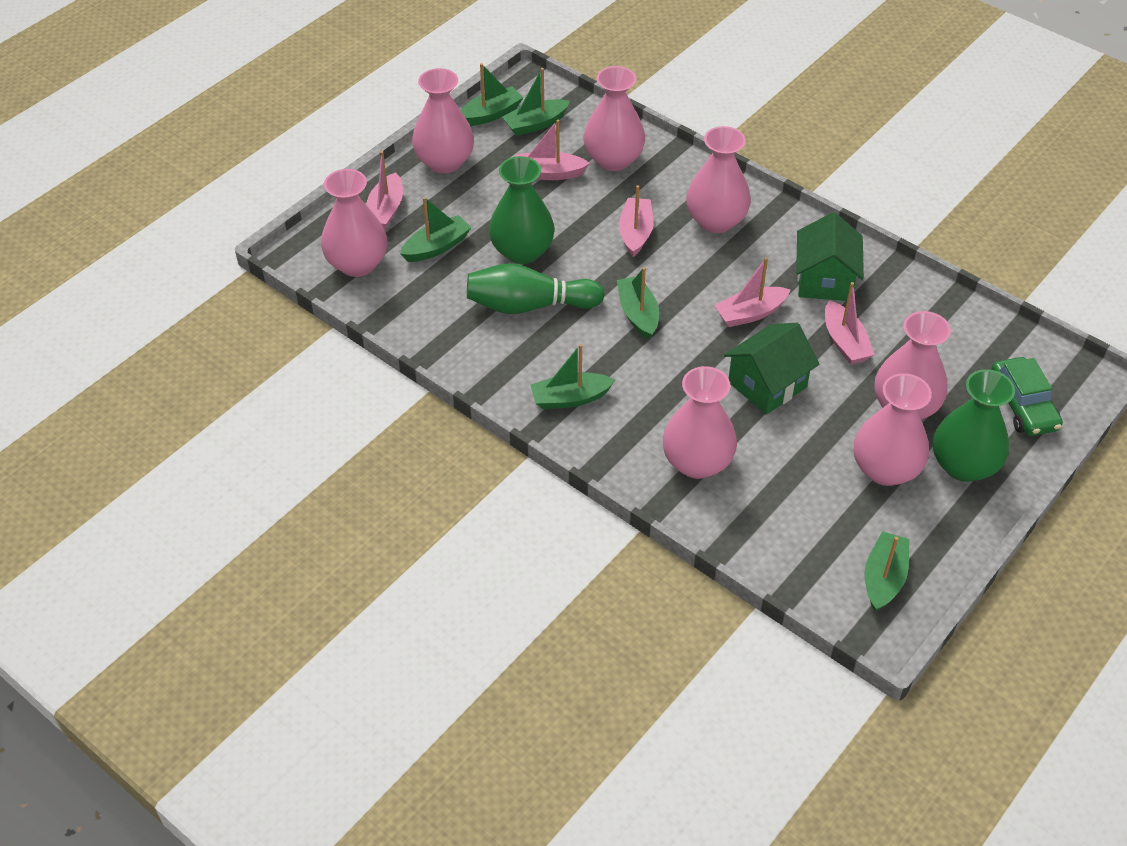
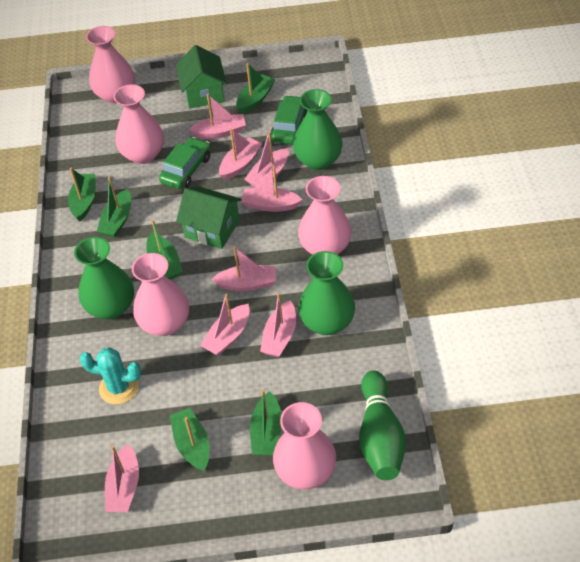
green car: 1 -> 2
green vase: 2 -> 3
pink boat: 5 -> 8
pink vase: 7 -> 5
turquoise cactus: 0 -> 1

